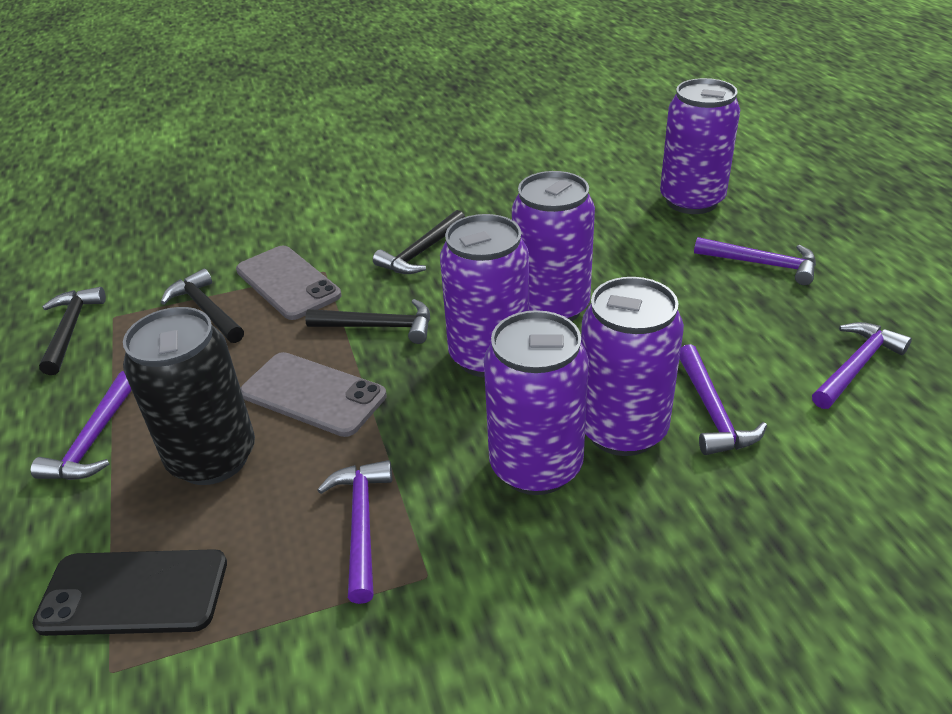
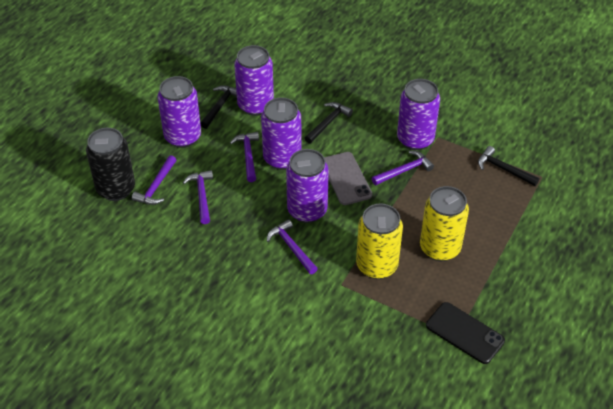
black hammer: 4 -> 3
grey phone: 2 -> 1
yellow can: 0 -> 2

